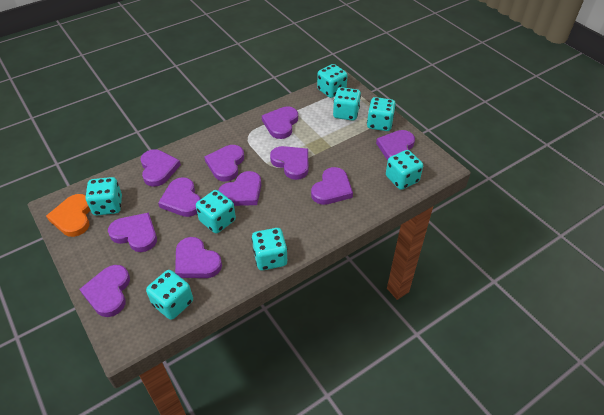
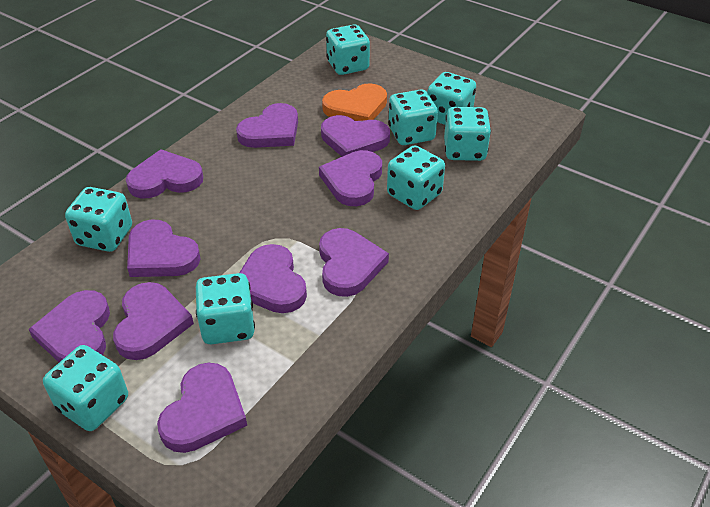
purple heart: 11 -> 10

